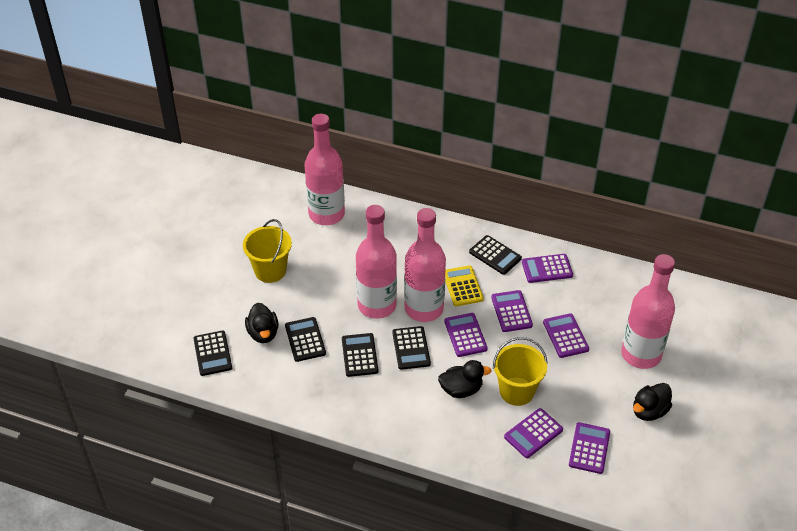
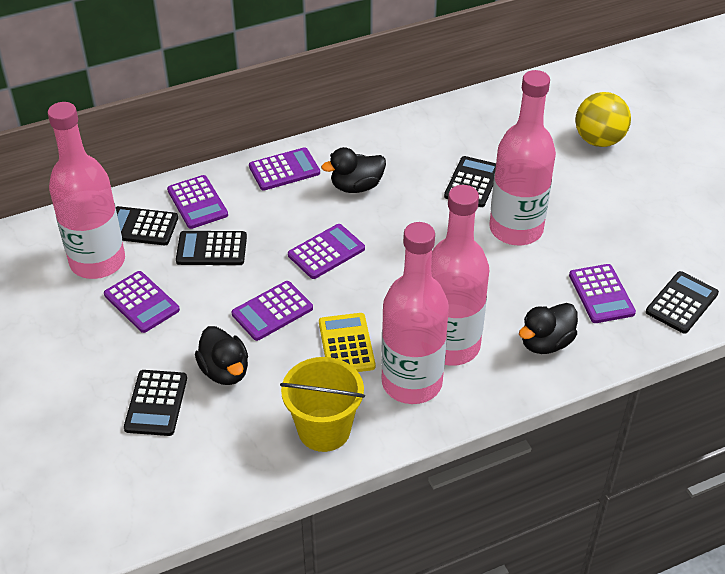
yellow ball: 0 -> 1
yellow bucket: 2 -> 1

